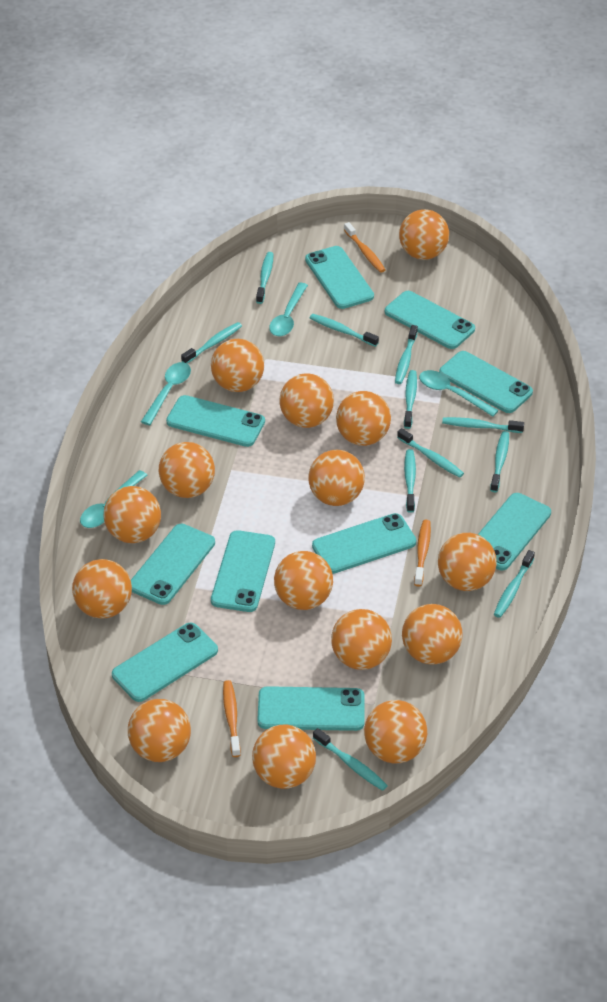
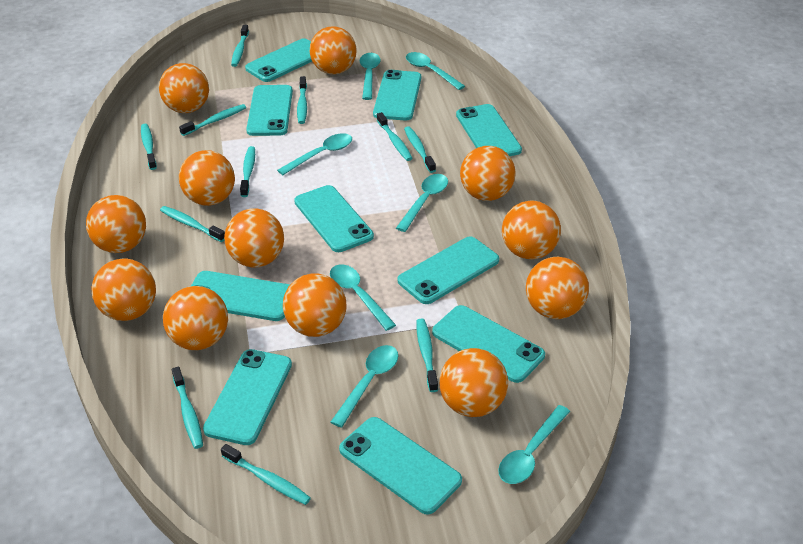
orange ball: 15 -> 12
orange toothbrush: 3 -> 0
turquoise spoon: 4 -> 7

